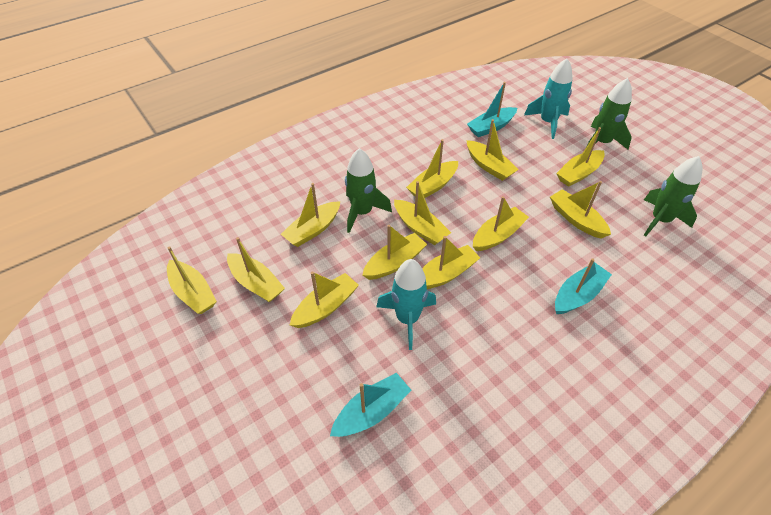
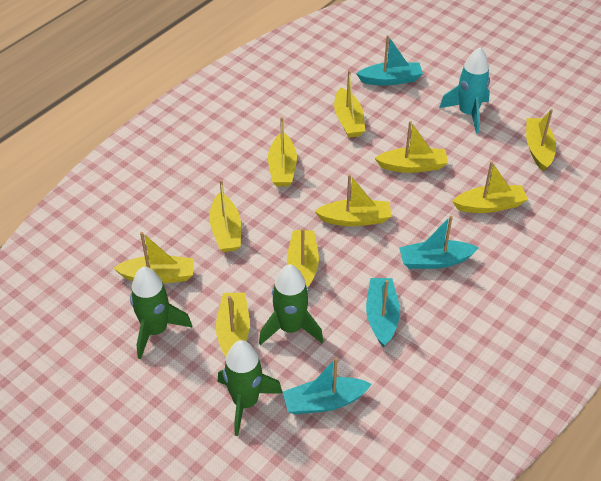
turquoise boat: 3 -> 4
turquoise rocket: 2 -> 1
yellow boat: 12 -> 10

